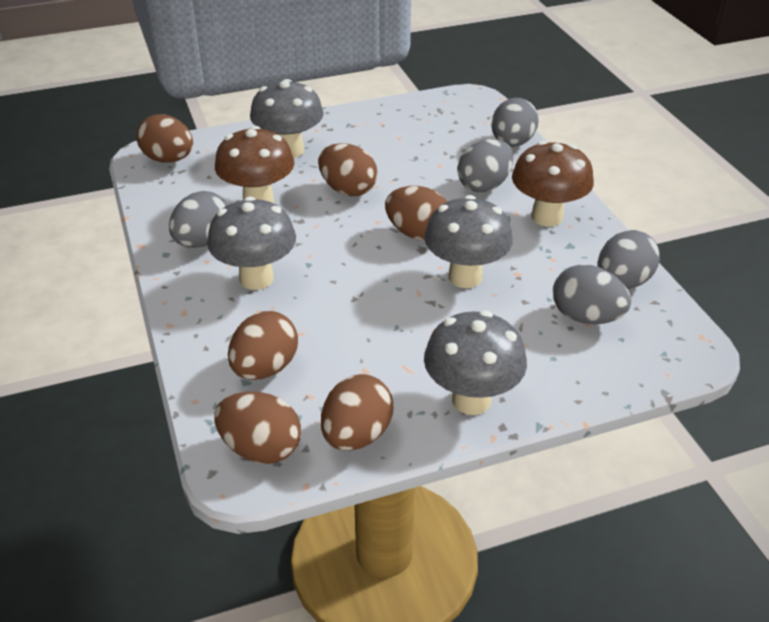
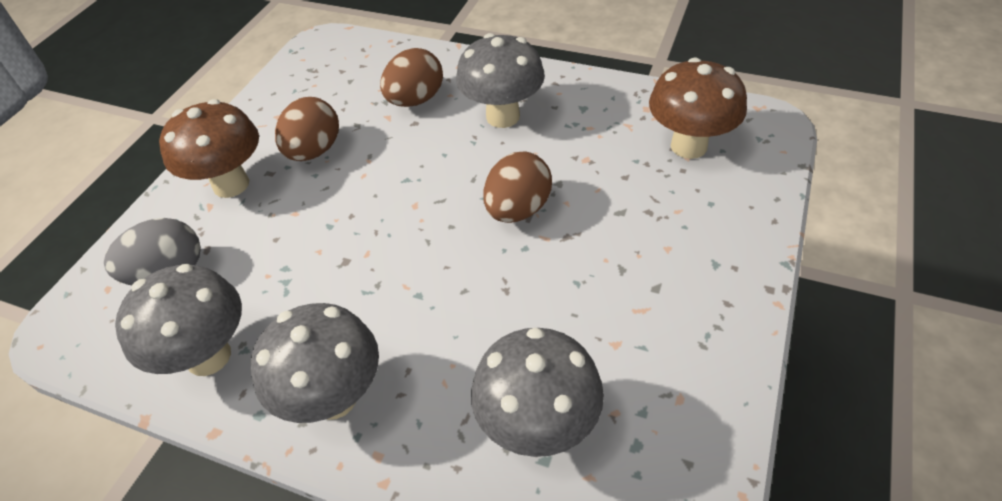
brown egg: 6 -> 3
grey egg: 5 -> 1

